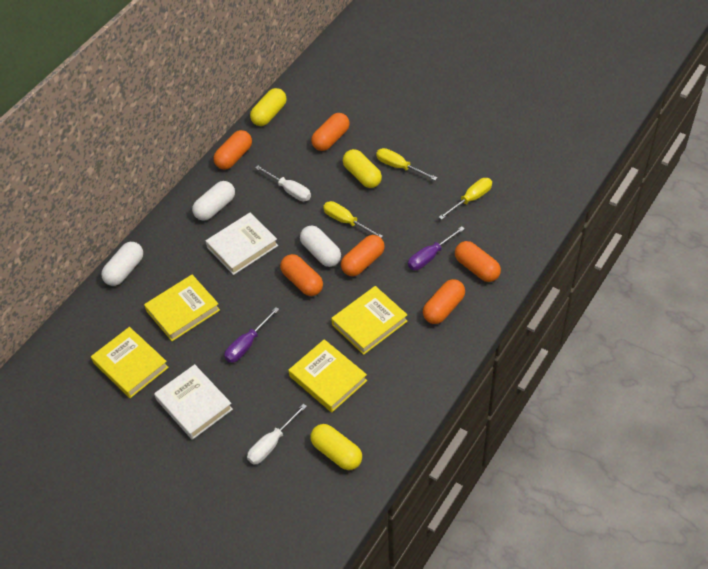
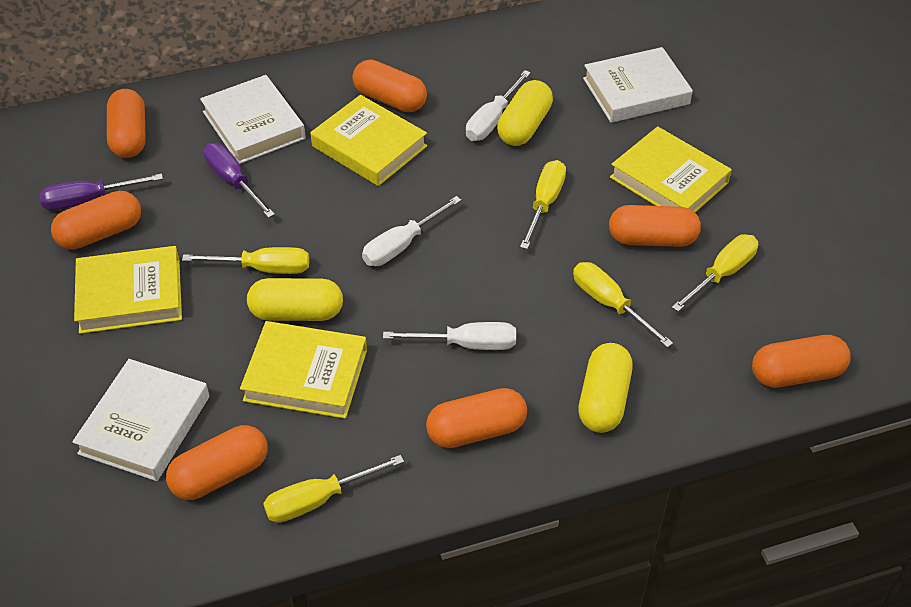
orange capsule: 6 -> 7
white book: 2 -> 3
white capsule: 3 -> 0
white screwdriver: 2 -> 3
yellow screwdriver: 3 -> 5

